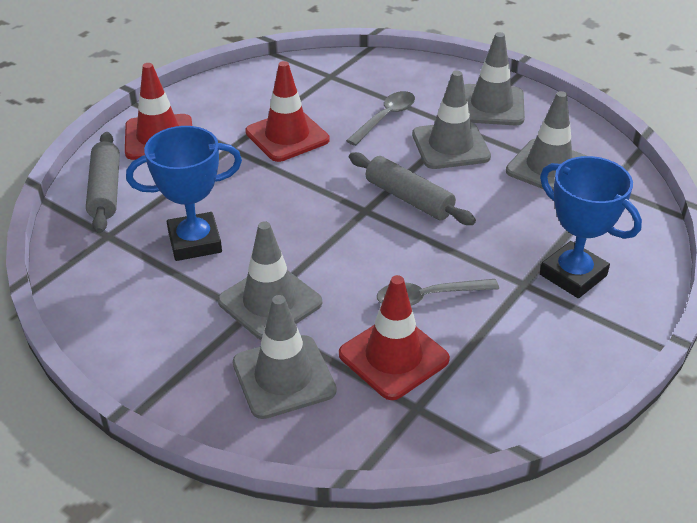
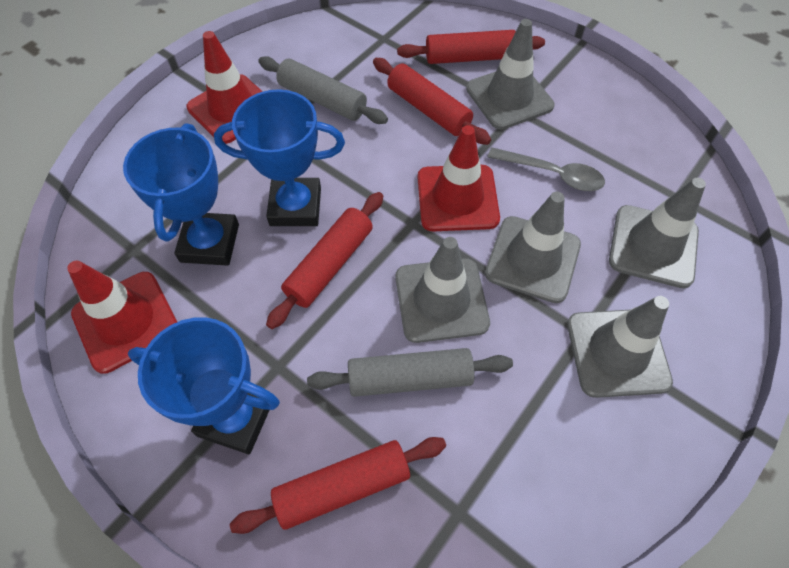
blue trophy: 2 -> 3
grey spoon: 2 -> 1
red rolling pin: 0 -> 4

